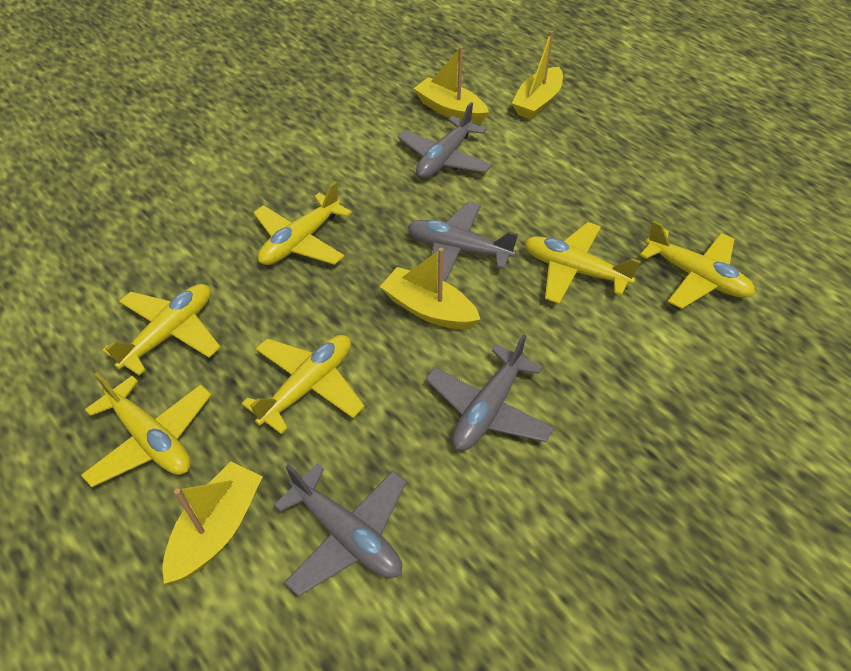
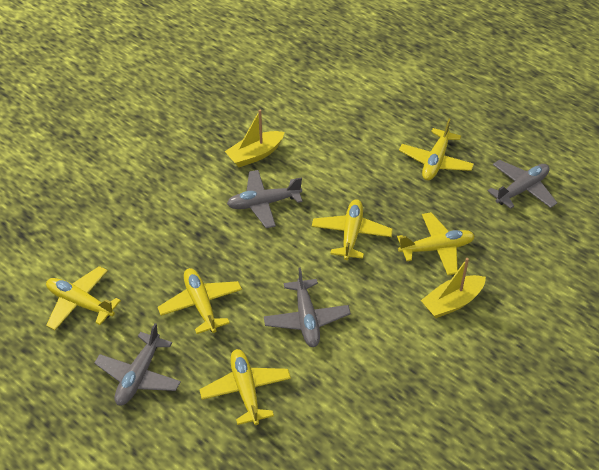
yellow boat: 4 -> 2

